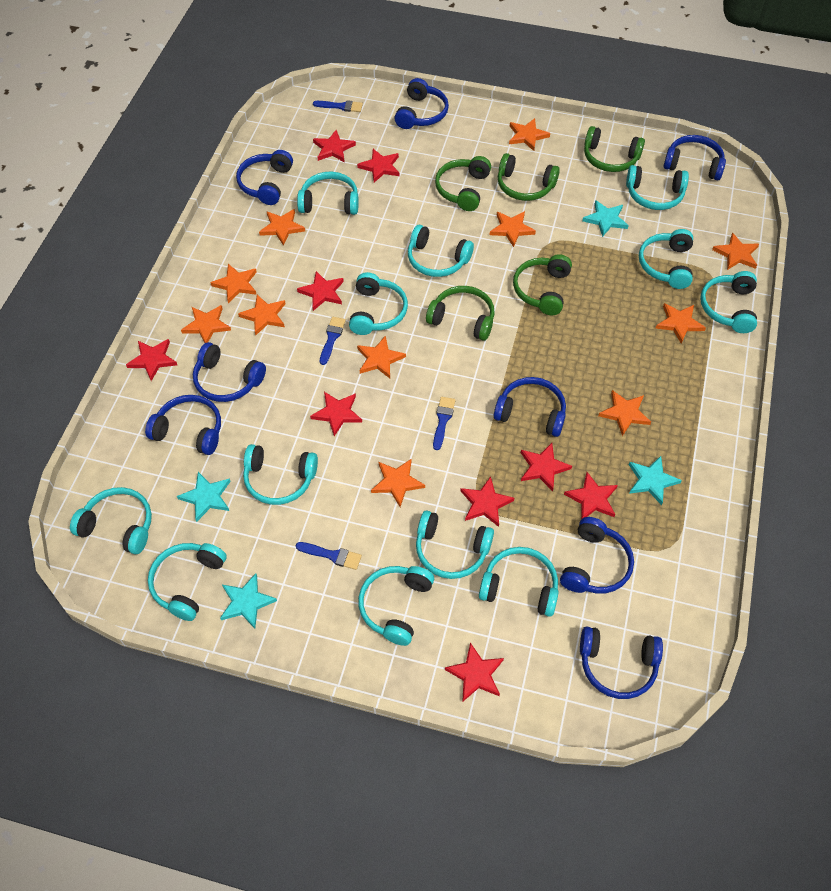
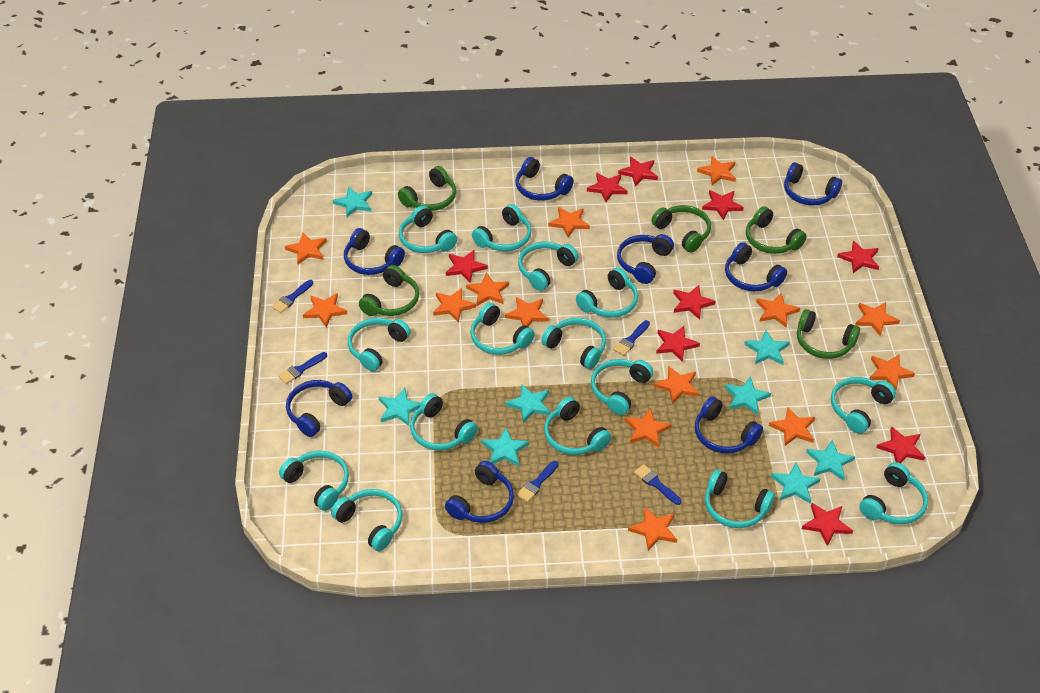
blue brush: 4 -> 5
orange star: 11 -> 14
turquoise headphones: 12 -> 15
turquoise star: 4 -> 8

